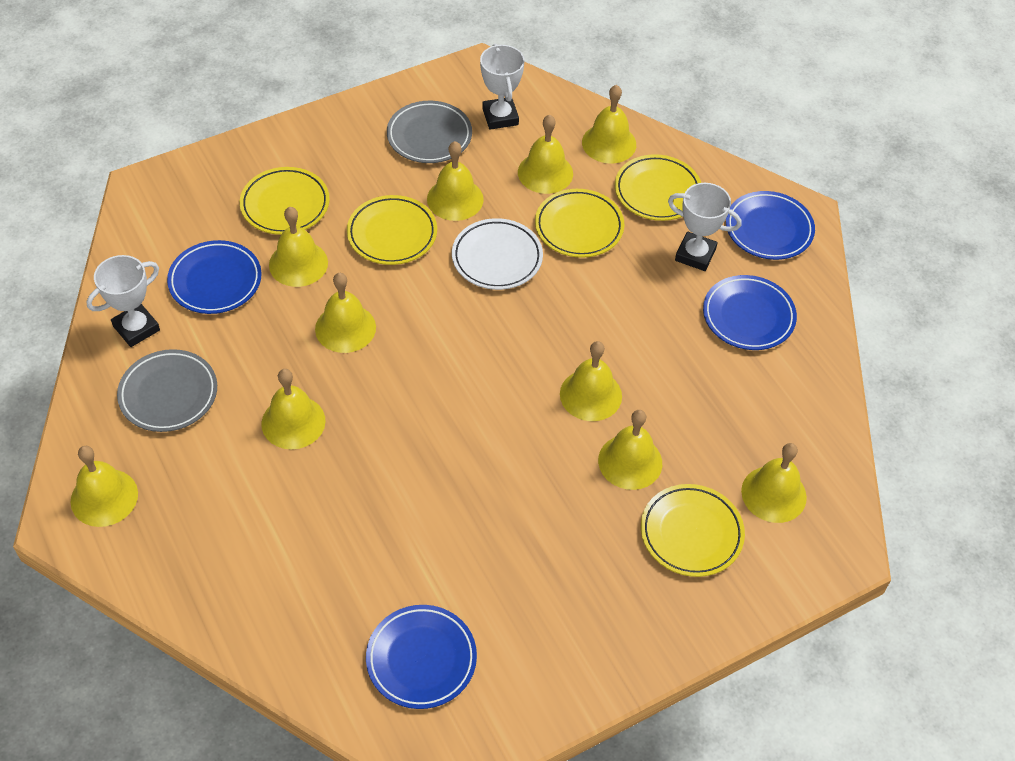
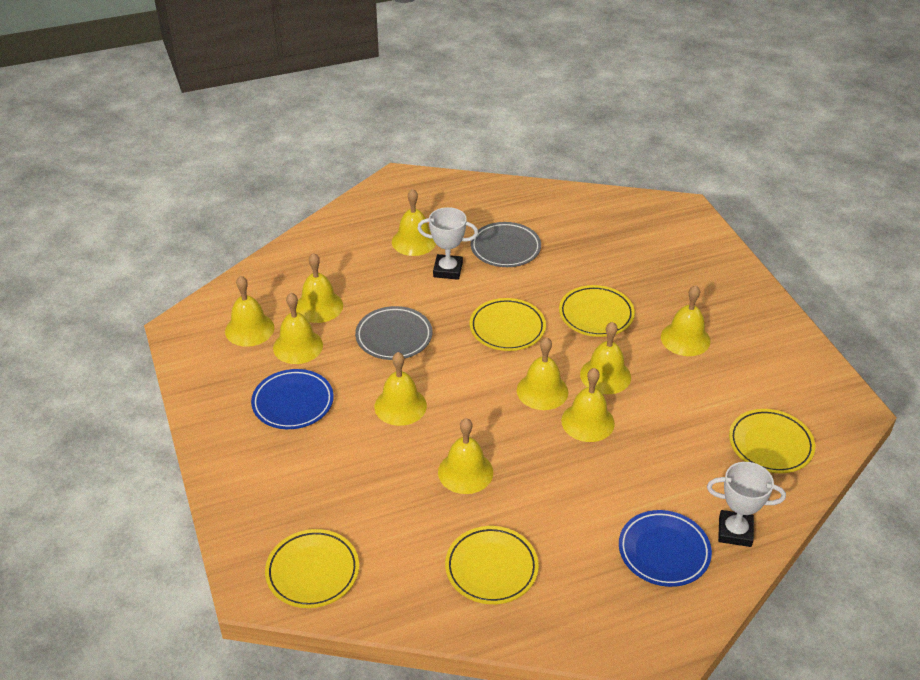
blue plate: 4 -> 2
white plate: 1 -> 0
white trophy: 3 -> 2

